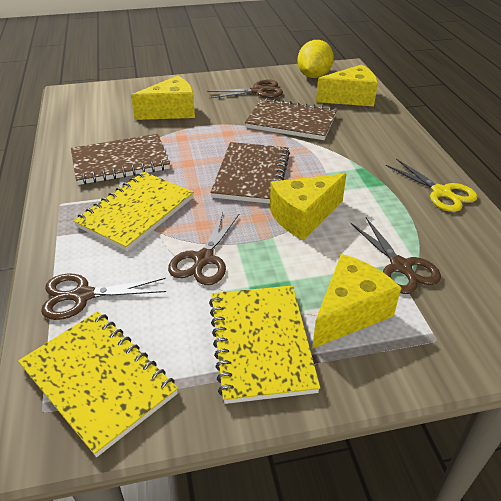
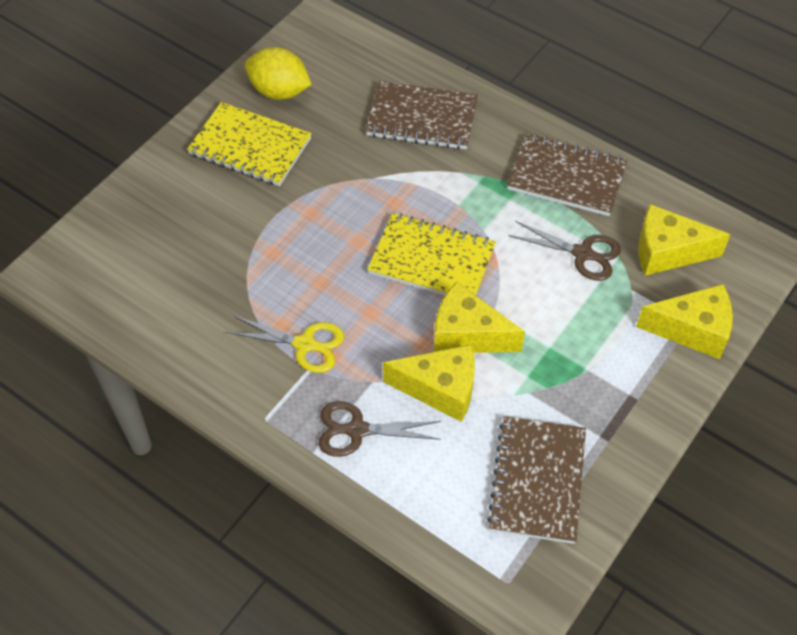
brown scissors: 4 -> 2
yellow notebook: 3 -> 2

